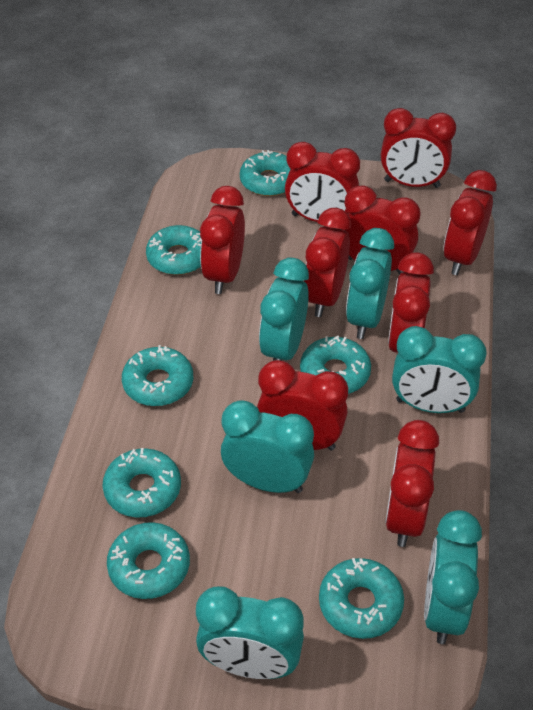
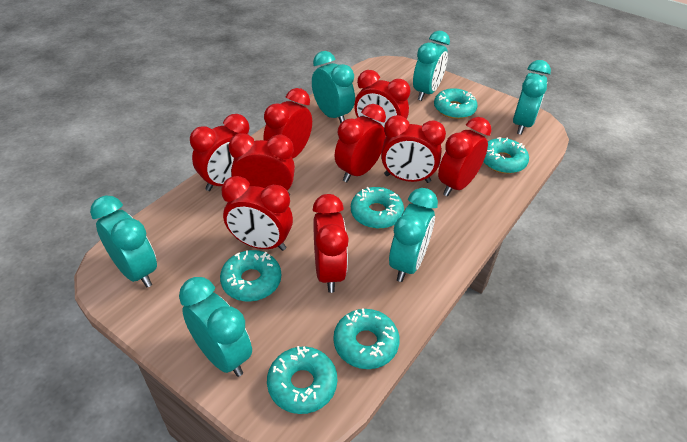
turquoise donut: 7 -> 6

